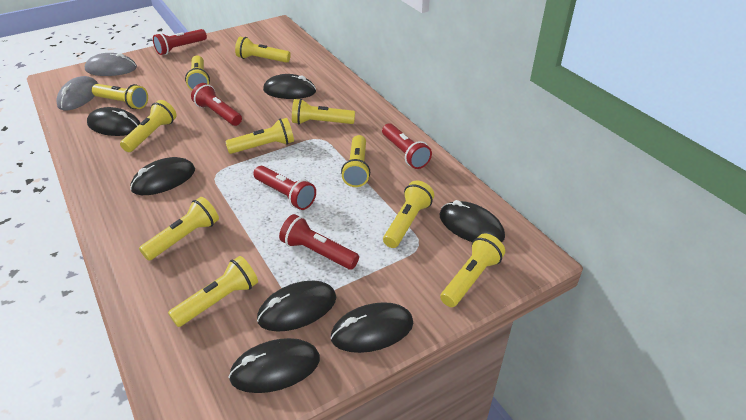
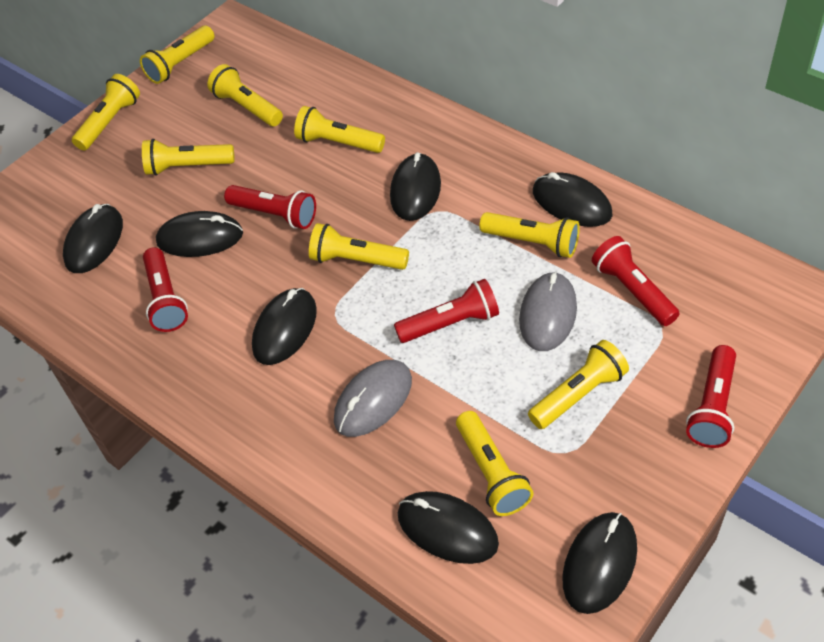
yellow flashlight: 11 -> 9

